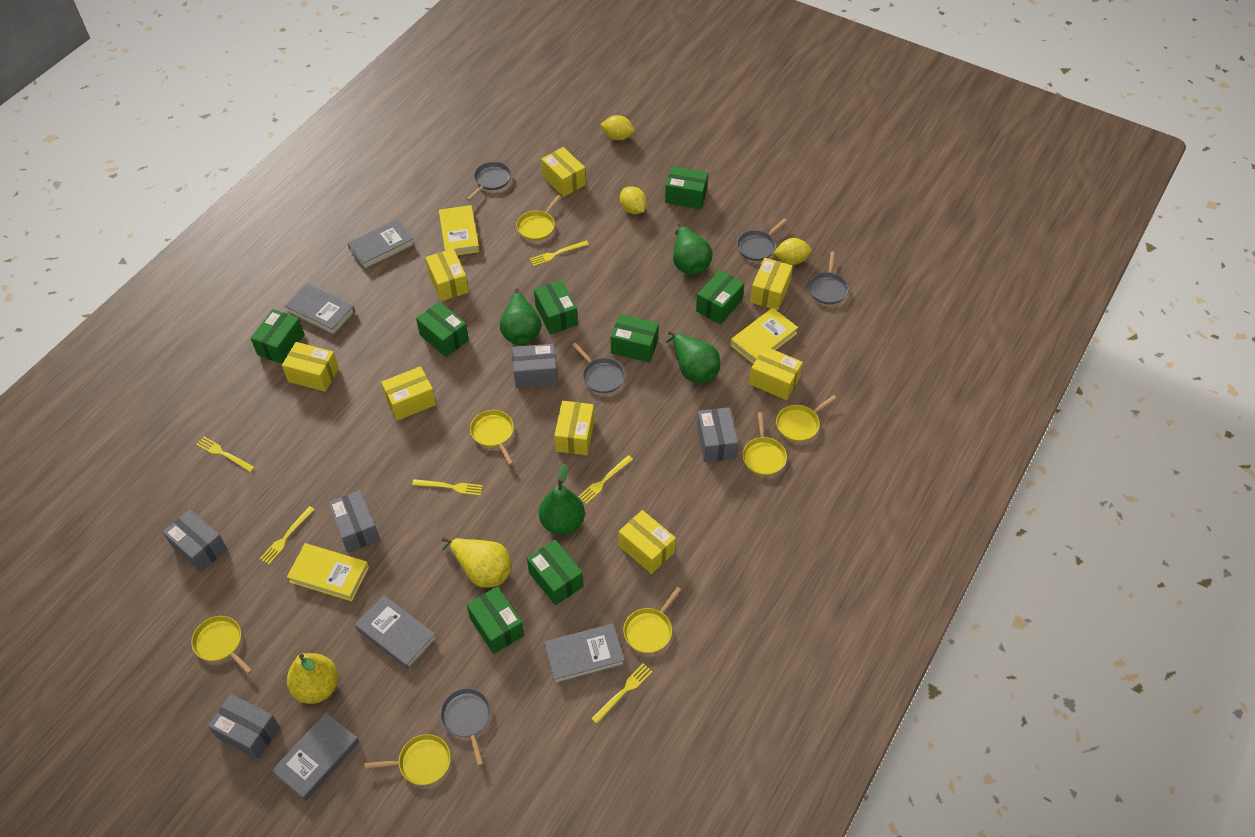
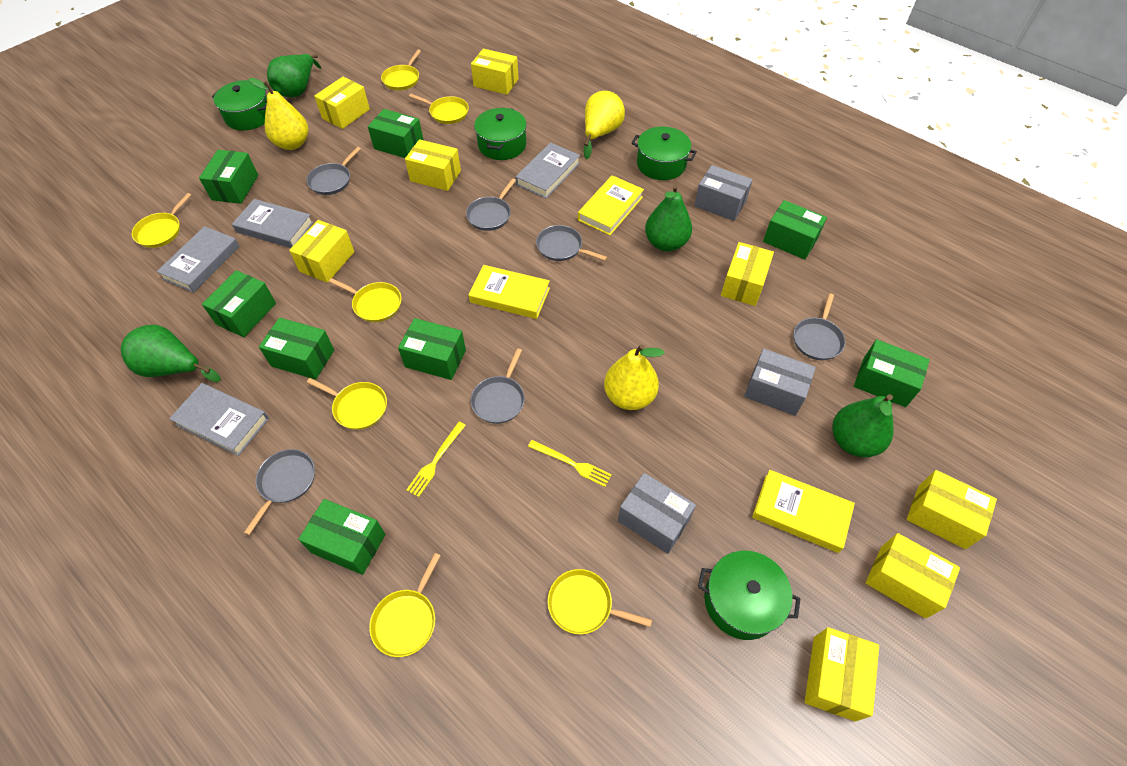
green pot: 0 -> 4
grey book: 5 -> 4
grey box: 5 -> 3
grey pan: 5 -> 6
yellow fork: 6 -> 2
yellow lemon: 3 -> 0
yellow pear: 2 -> 3

